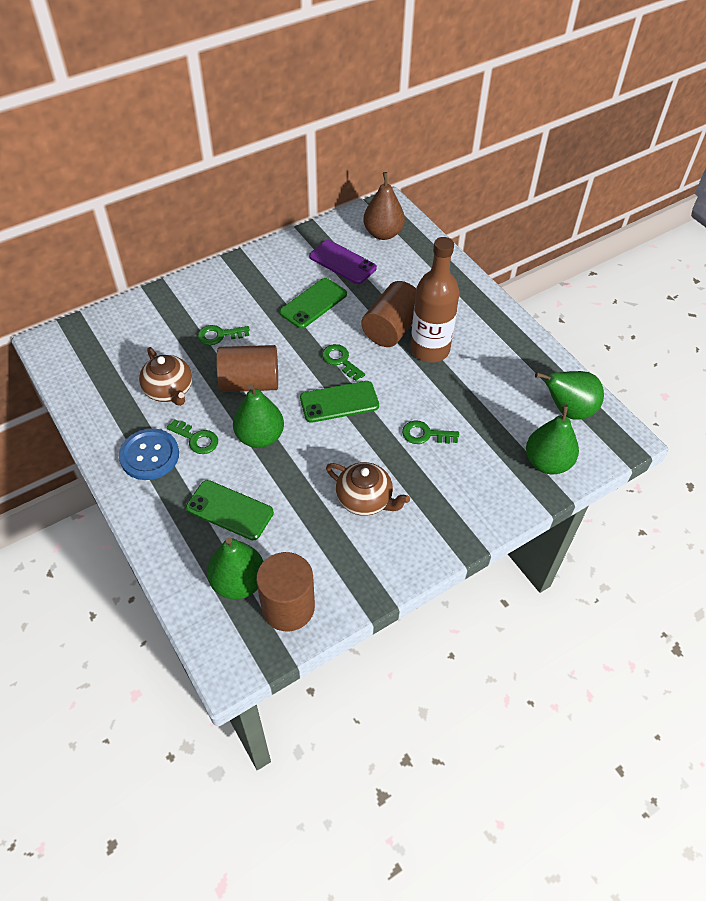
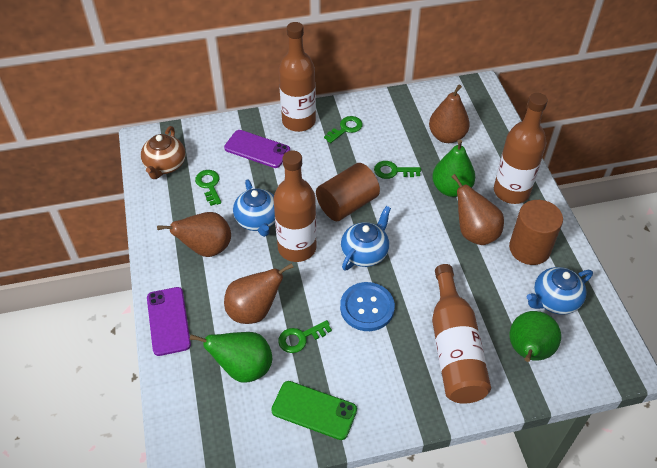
blue teapot: 0 -> 3
brown bottle: 1 -> 4
brown cylinder: 3 -> 2
brown pear: 1 -> 4
brown teapot: 2 -> 1
green pear: 4 -> 3
green phone: 3 -> 1
purple phone: 1 -> 2

